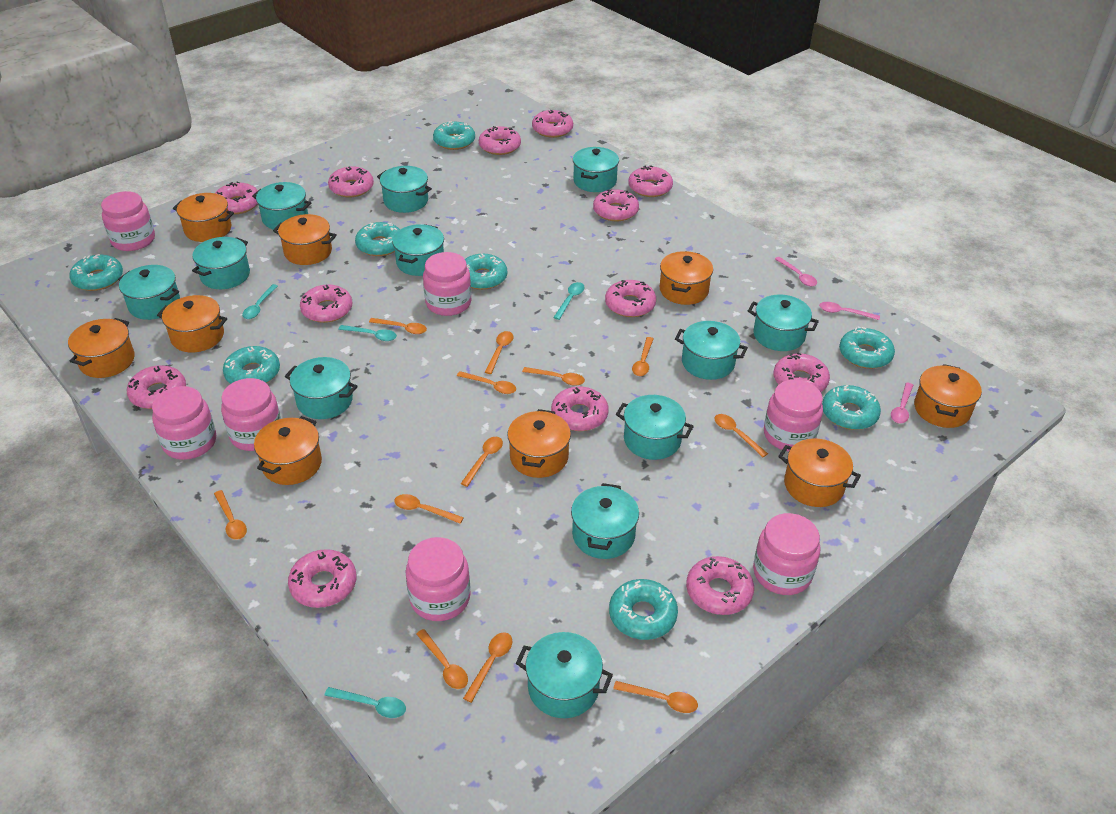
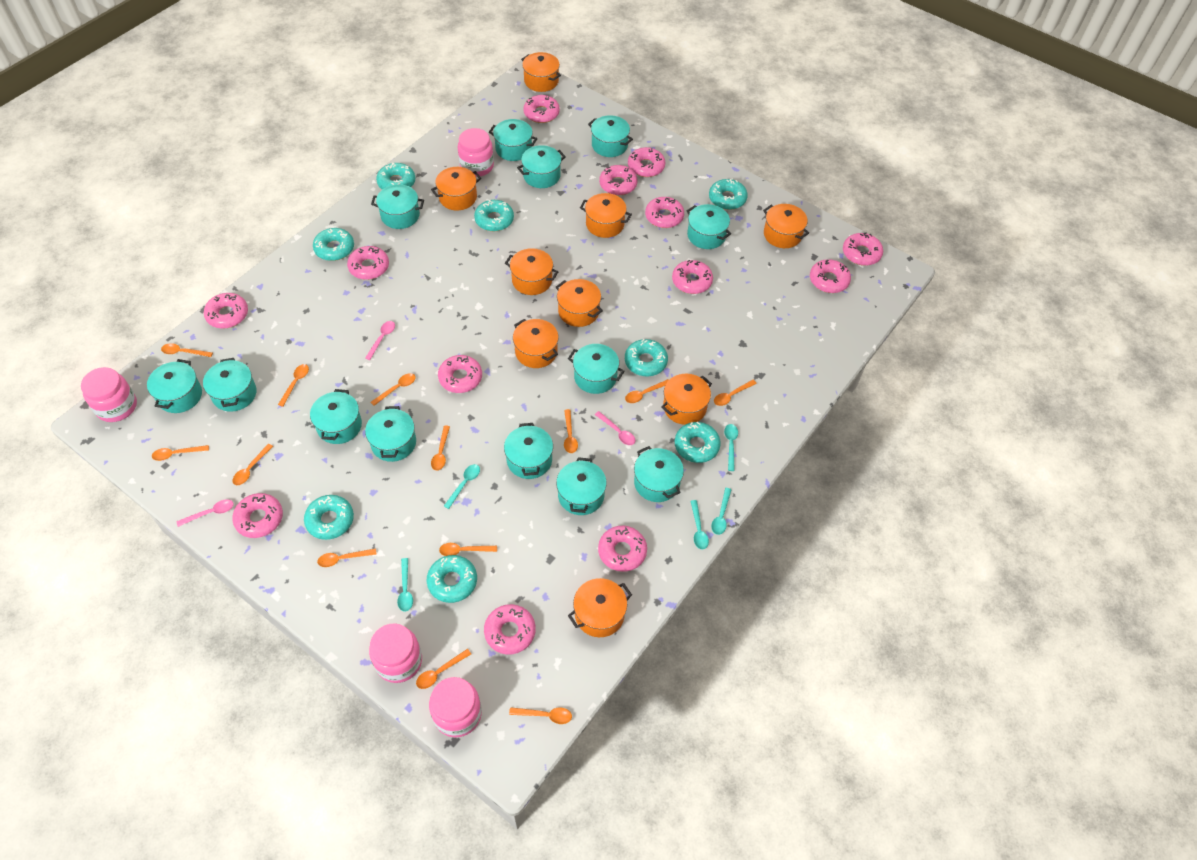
orange spoon: 12 -> 13
pink jar: 7 -> 4
turquoise pot: 12 -> 13
turquoise spoon: 4 -> 5

